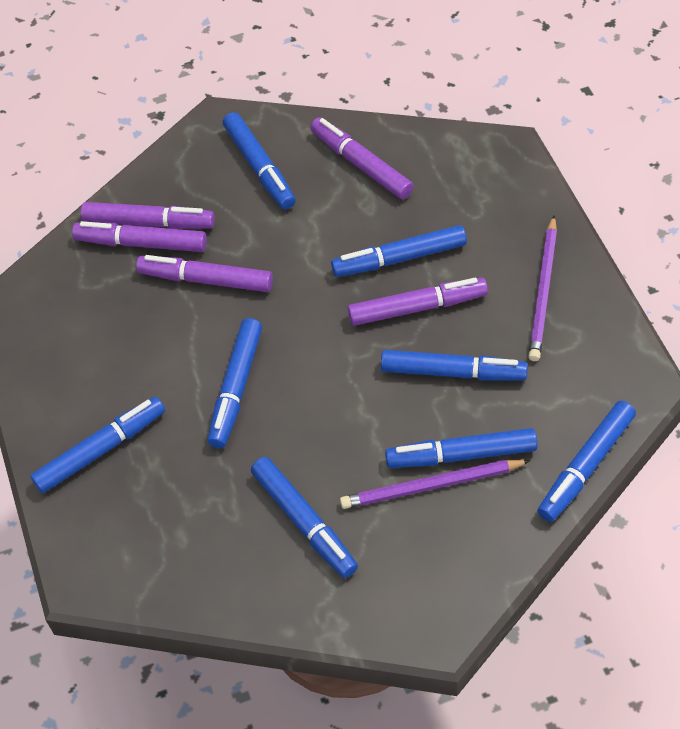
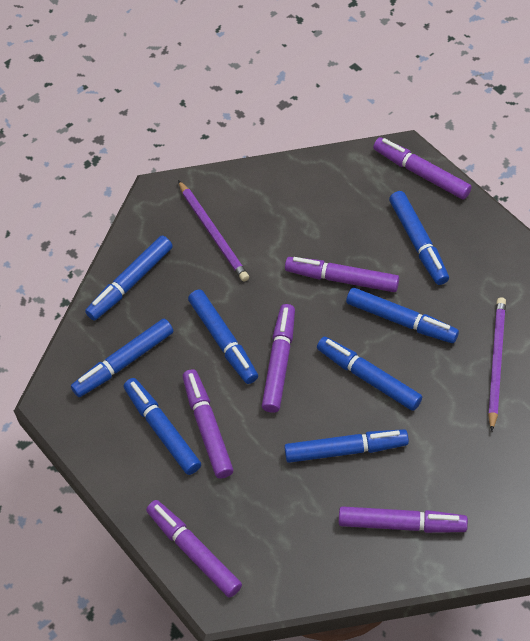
purple marker: 5 -> 6

